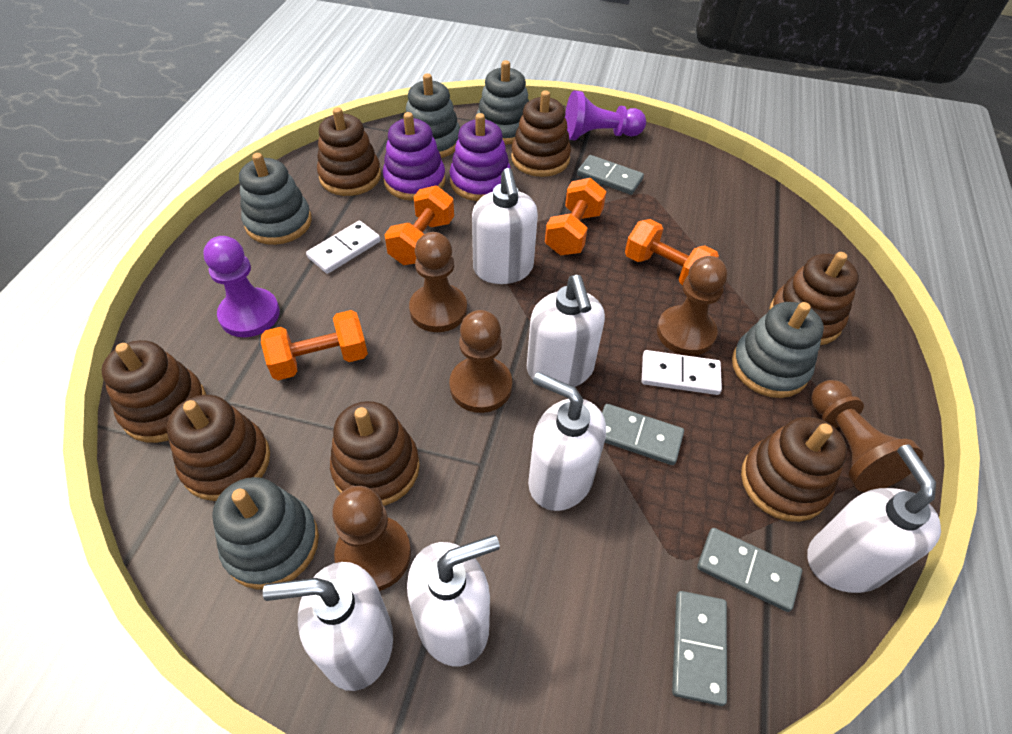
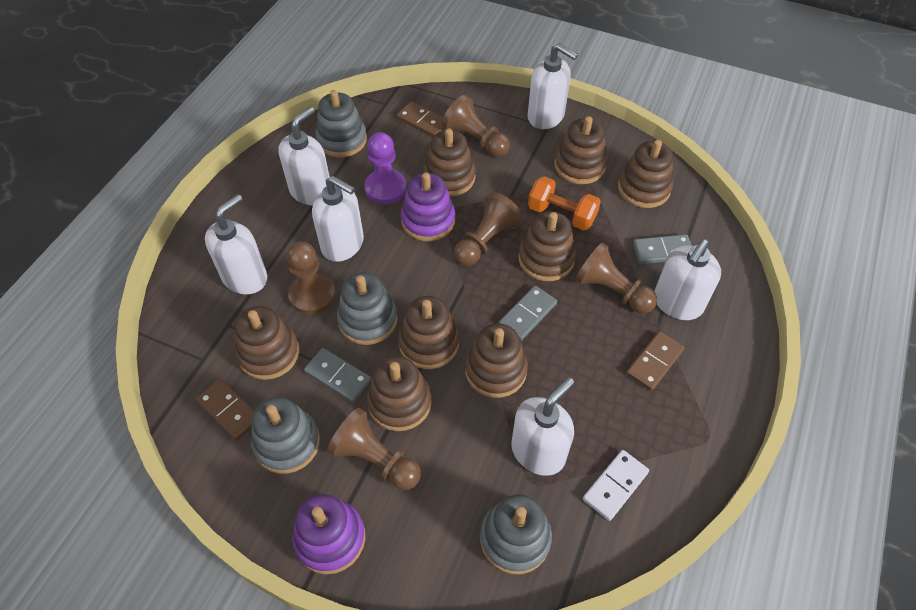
brown domino: 0 -> 3
brown stacking toy: 7 -> 8
grey domino: 4 -> 3
grey stacking toy: 5 -> 4
orange dumbbell: 4 -> 1
purple pawn: 2 -> 1
white domino: 2 -> 1

